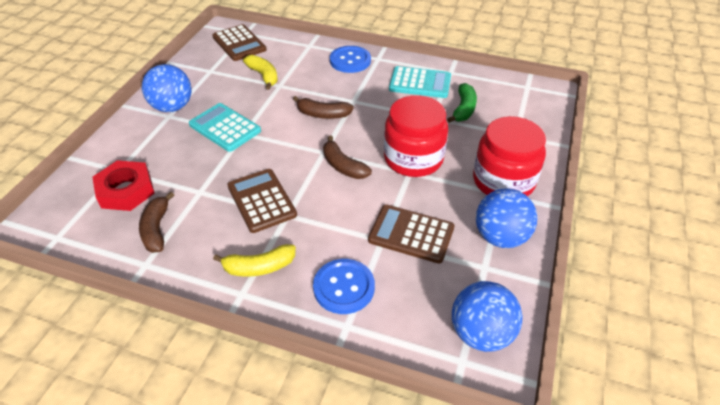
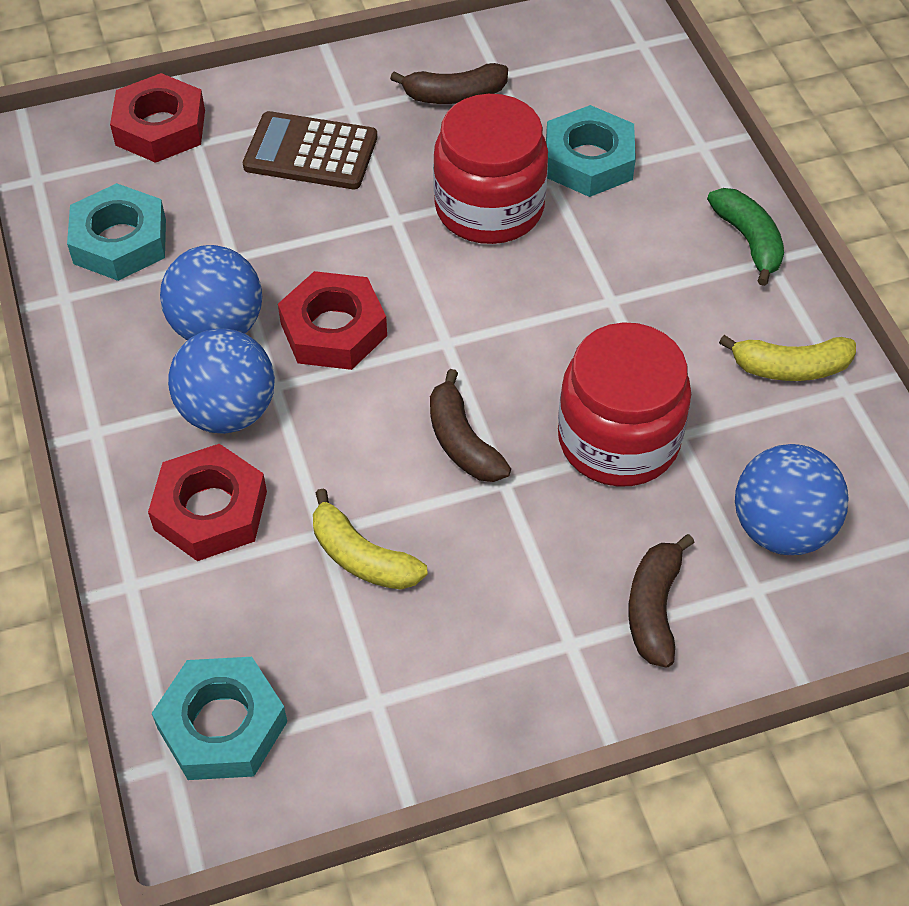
blue button: 2 -> 0
brown calculator: 3 -> 1
red nut: 1 -> 3
turquoise calculator: 2 -> 0
turquoise nut: 0 -> 3

